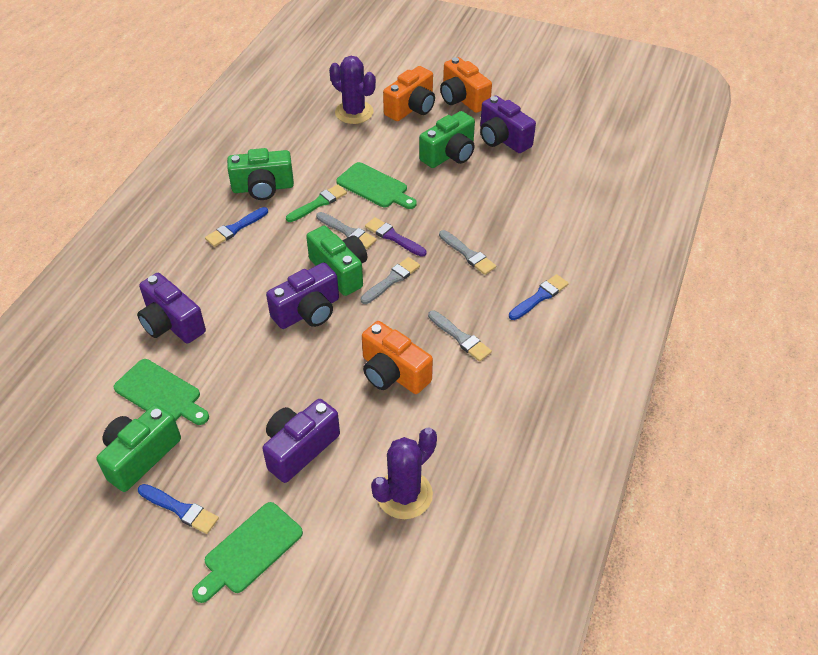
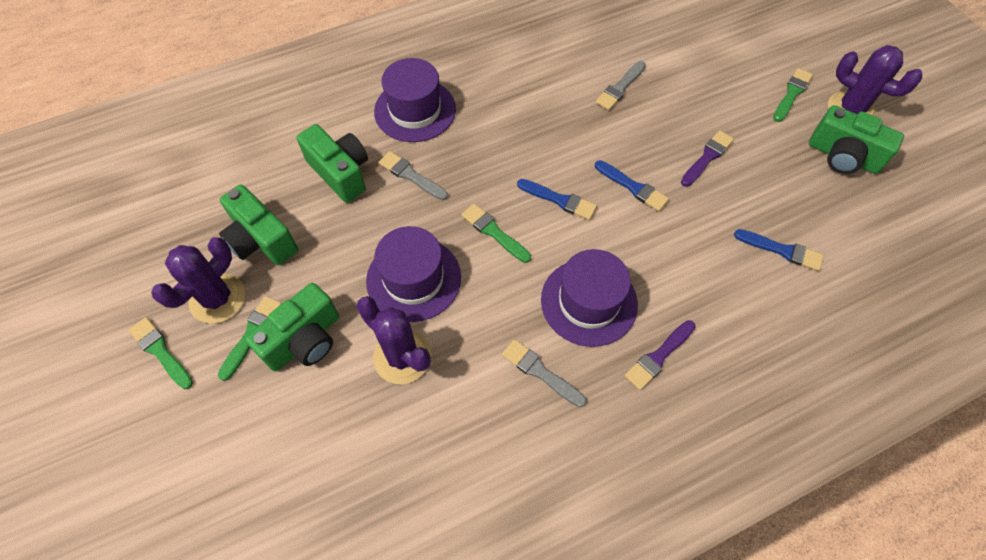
green brush: 1 -> 4
green cutting board: 3 -> 0
grey brush: 4 -> 3
orange camera: 3 -> 0
purple brush: 1 -> 2
purple cactus: 2 -> 3
purple camera: 4 -> 0
purple hat: 0 -> 3

